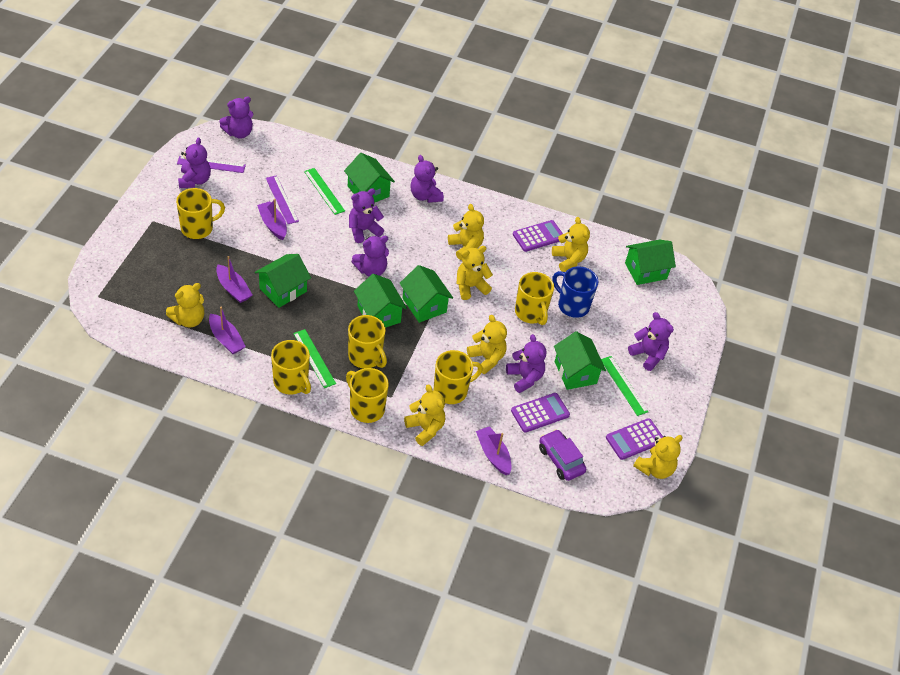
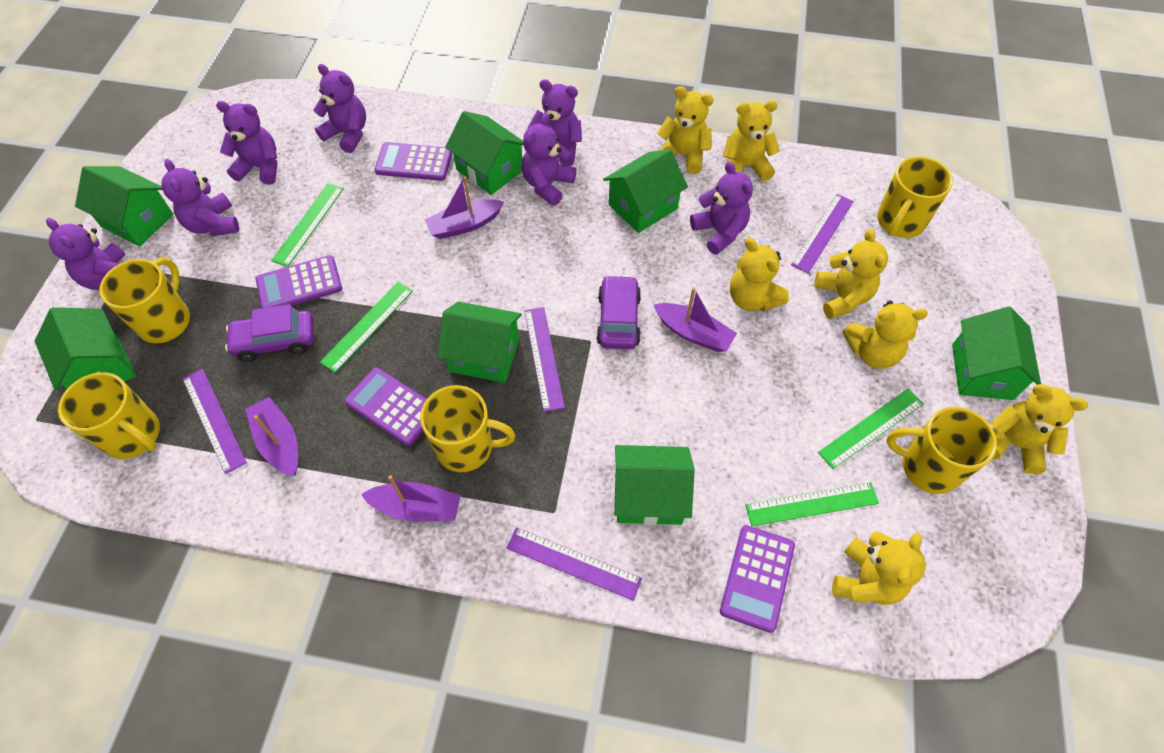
blue mug: 1 -> 0
green house: 6 -> 7
green ruler: 3 -> 4
purple calculator: 3 -> 4
purple car: 1 -> 2
purple ruler: 2 -> 4
yellow mug: 6 -> 5

